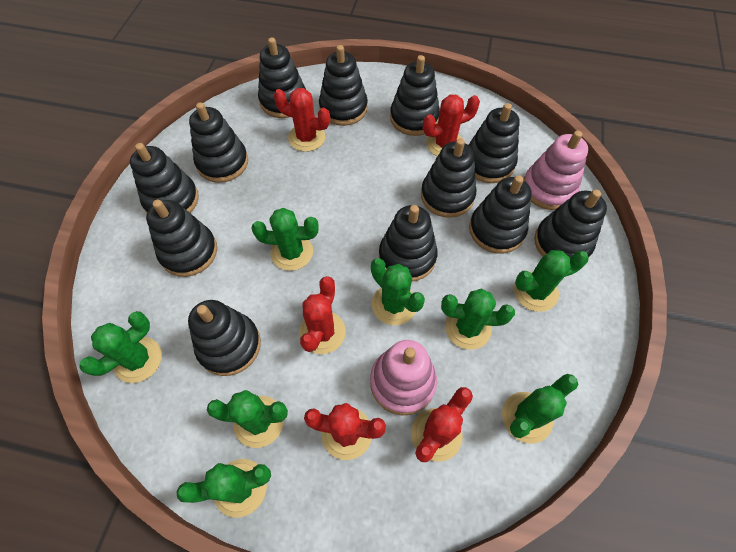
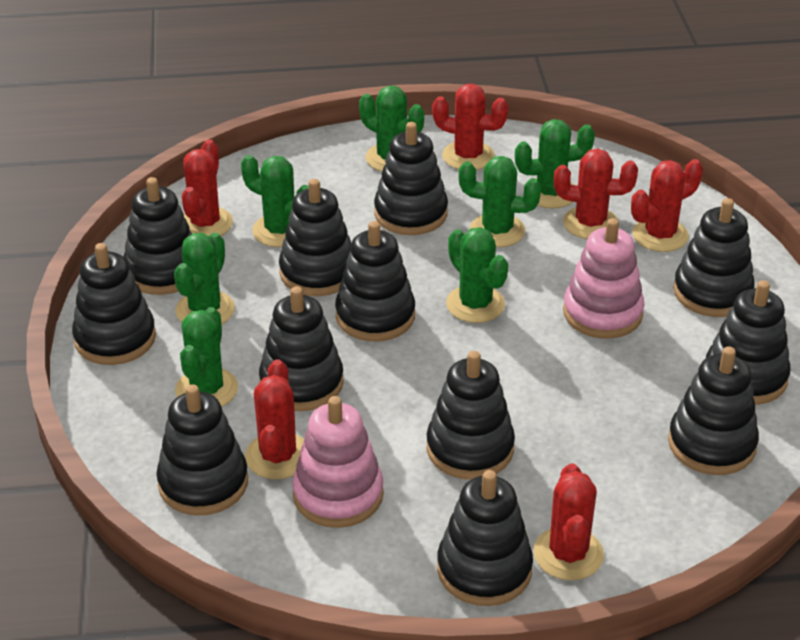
green cactus: 8 -> 7
red cactus: 5 -> 6

